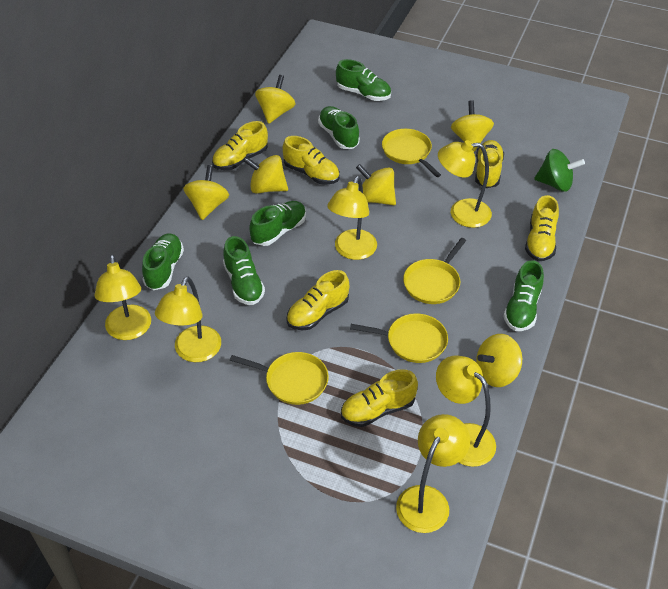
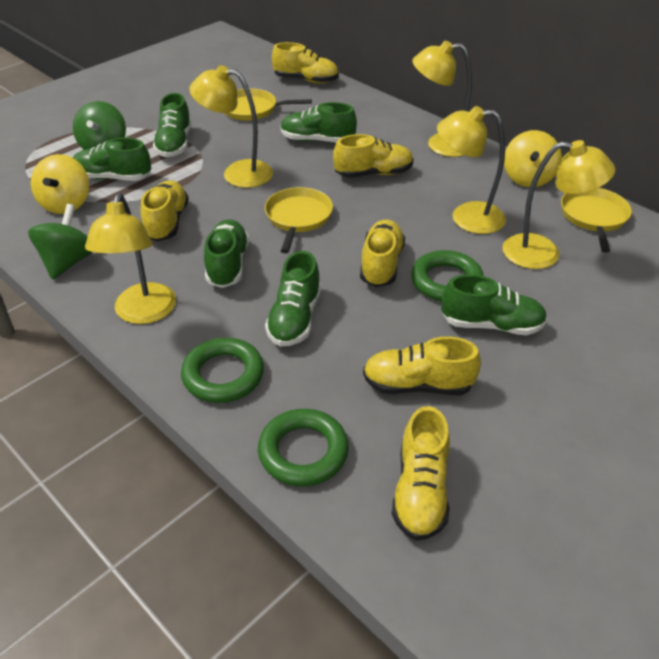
green ring: 0 -> 3
green spinning top: 1 -> 2
yellow lamp: 6 -> 5
yellow pan: 4 -> 3
yellow spinning top: 6 -> 2

